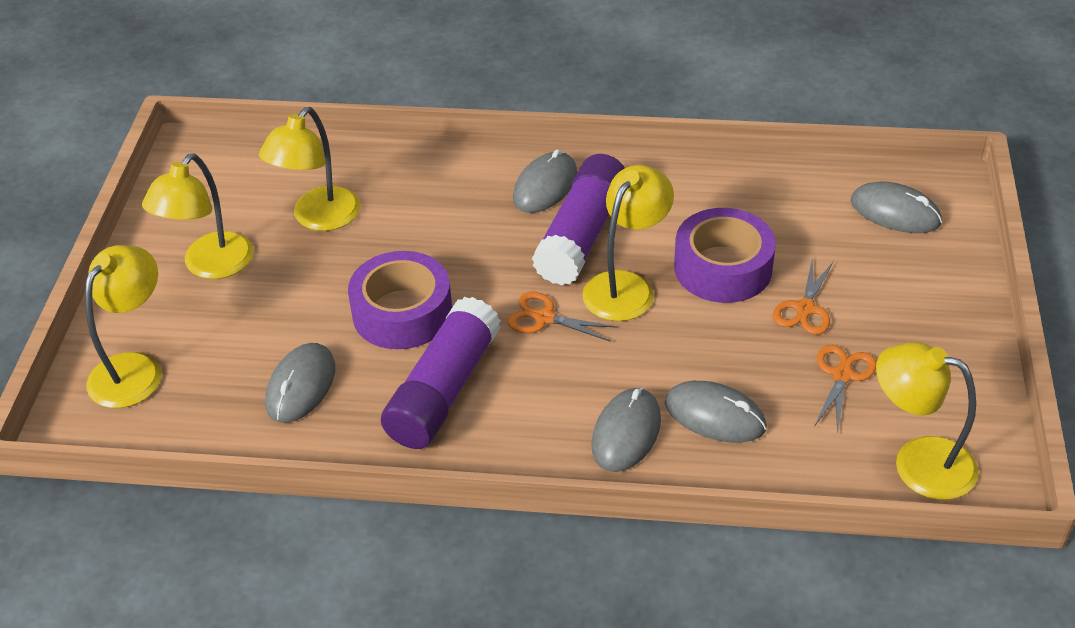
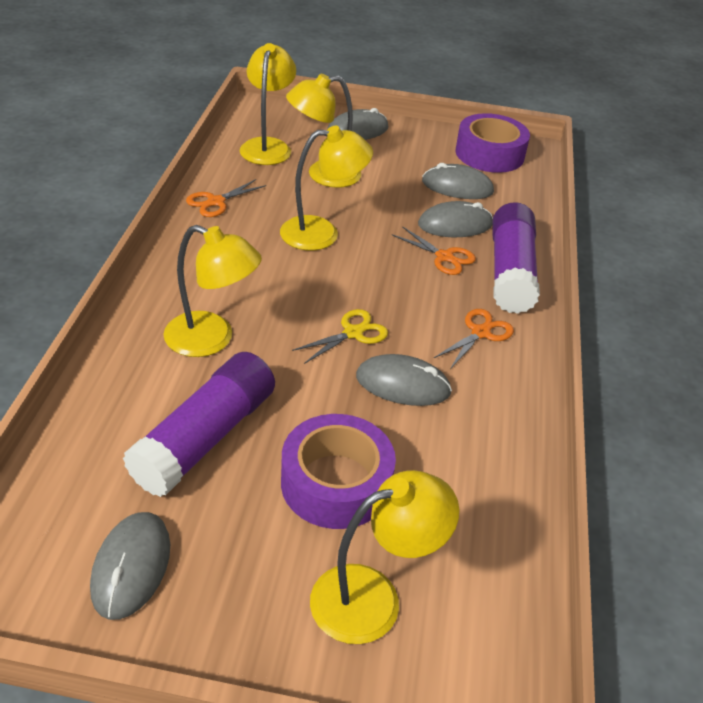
yellow scissors: 0 -> 1

